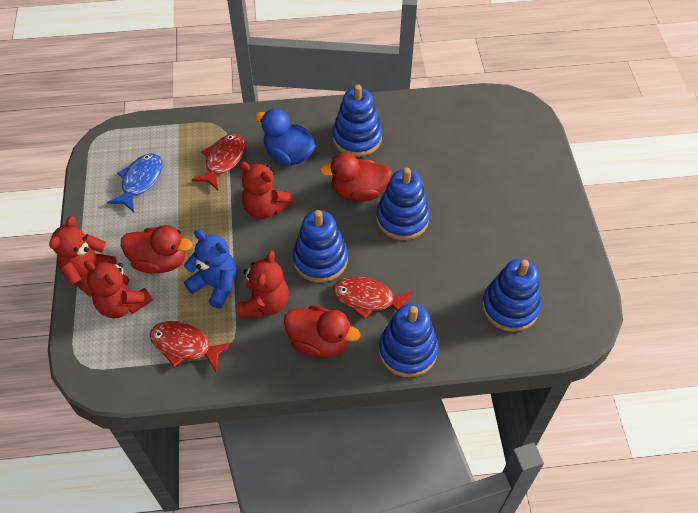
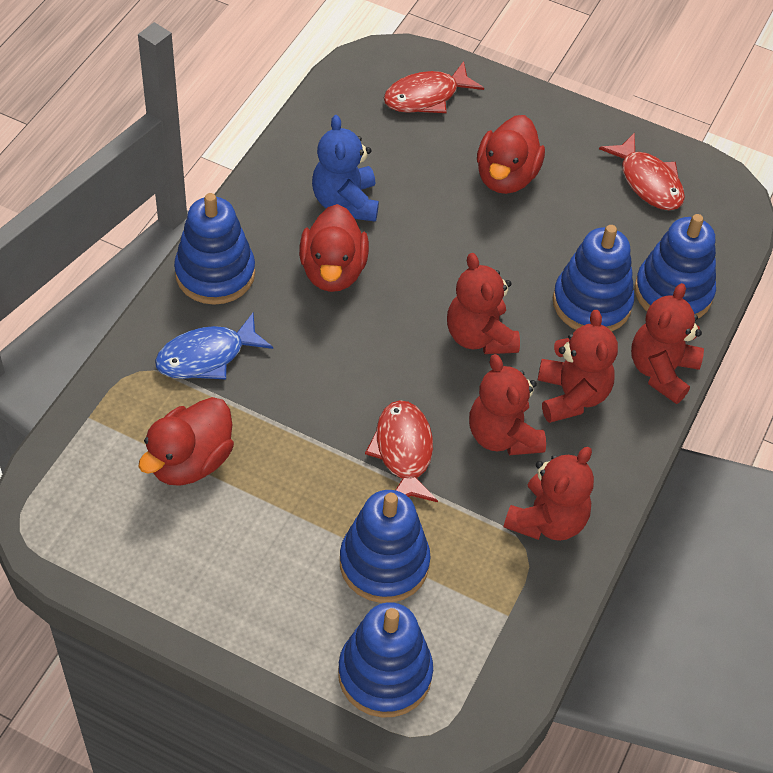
blue duck: 1 -> 0
red teddy bear: 4 -> 5

